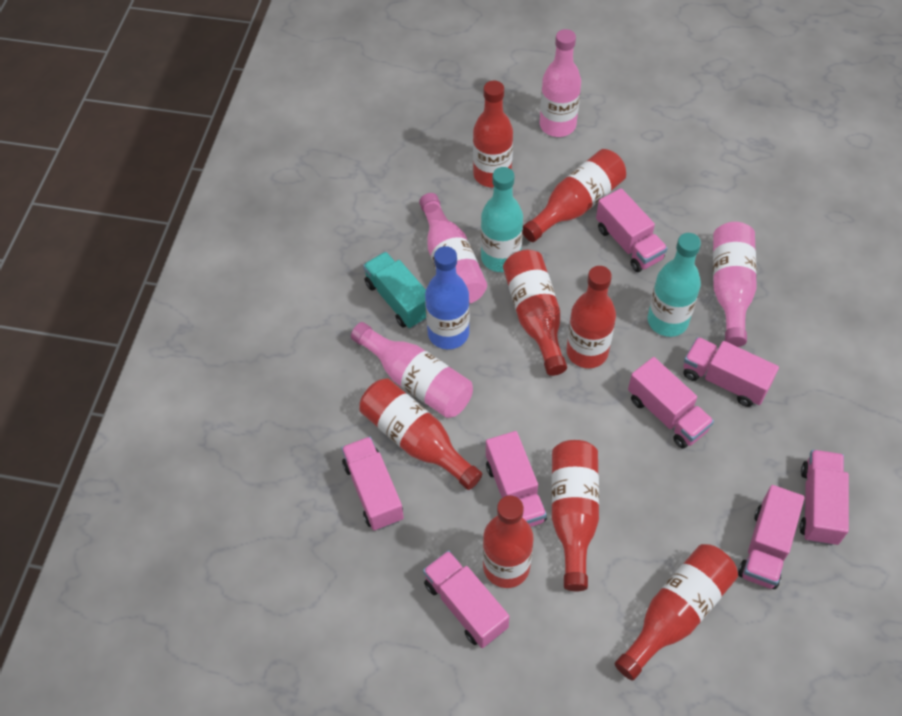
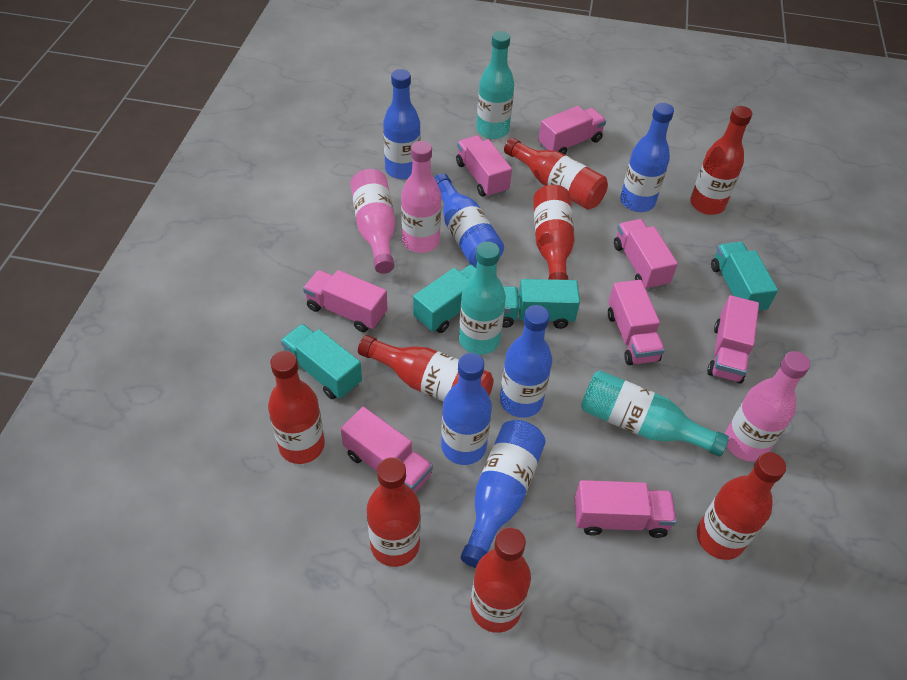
blue bottle: 1 -> 6
pink bottle: 4 -> 3
turquoise bottle: 2 -> 3
turquoise truck: 1 -> 4

